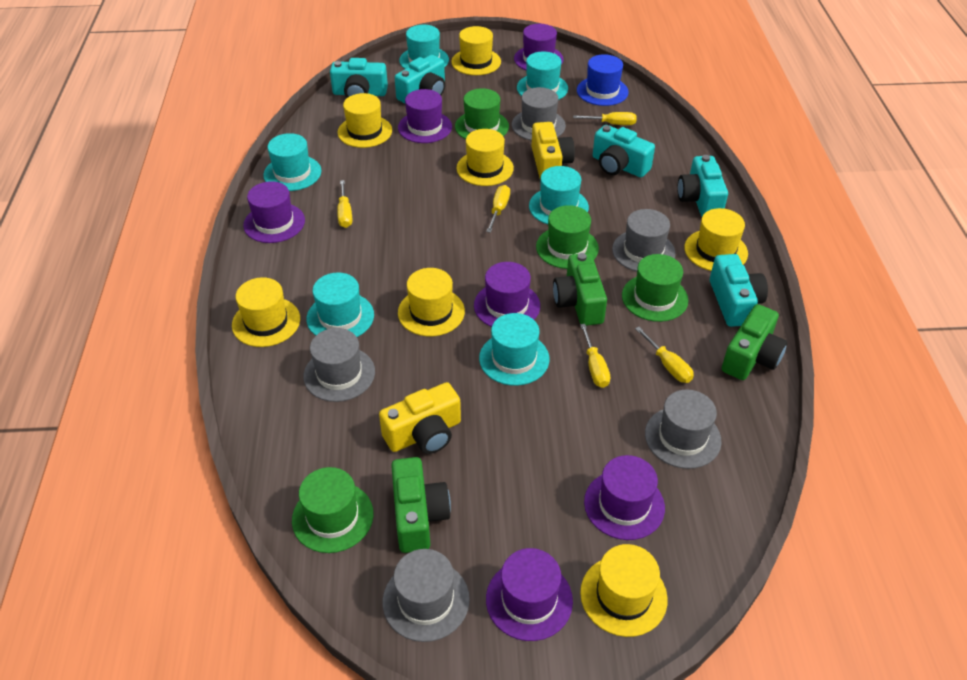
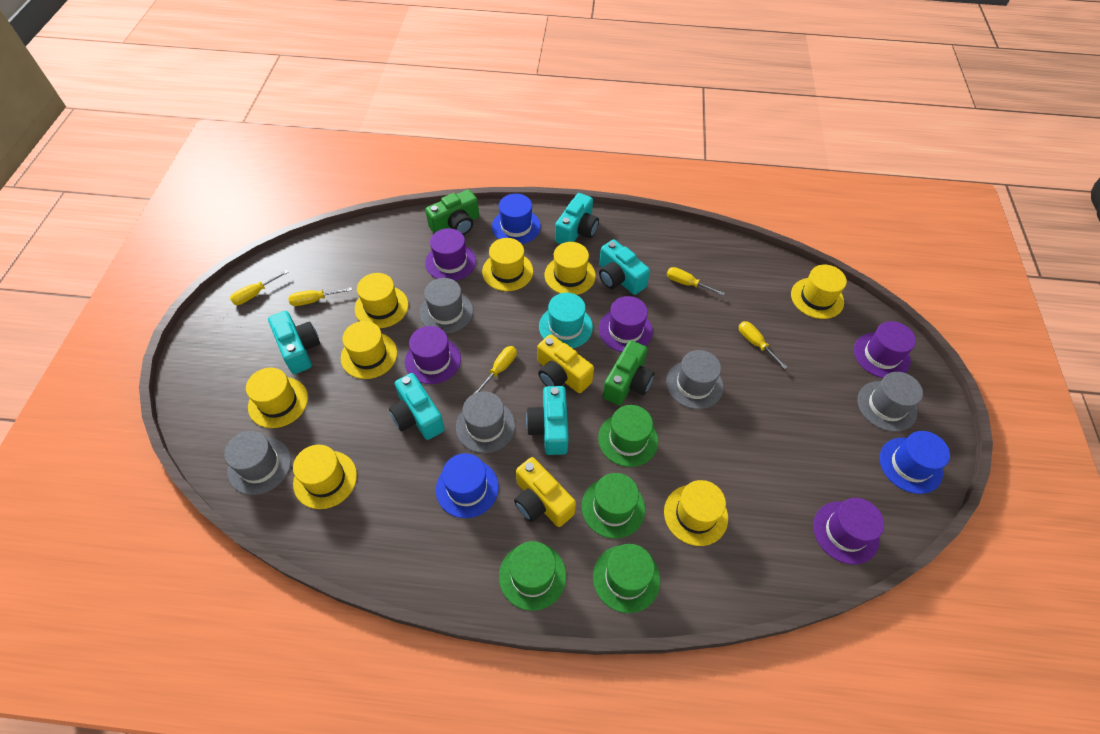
blue hat: 1 -> 3
green camera: 3 -> 2
purple hat: 6 -> 5
turquoise hat: 6 -> 1
yellow hat: 7 -> 8

